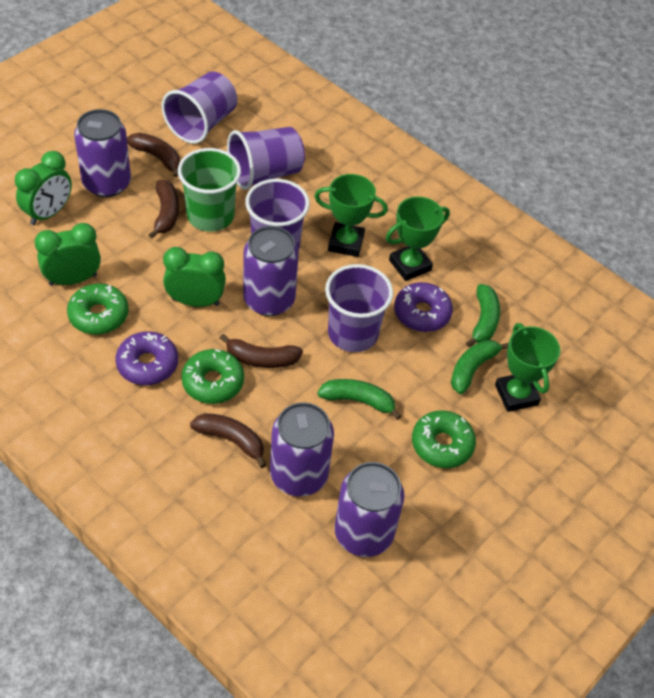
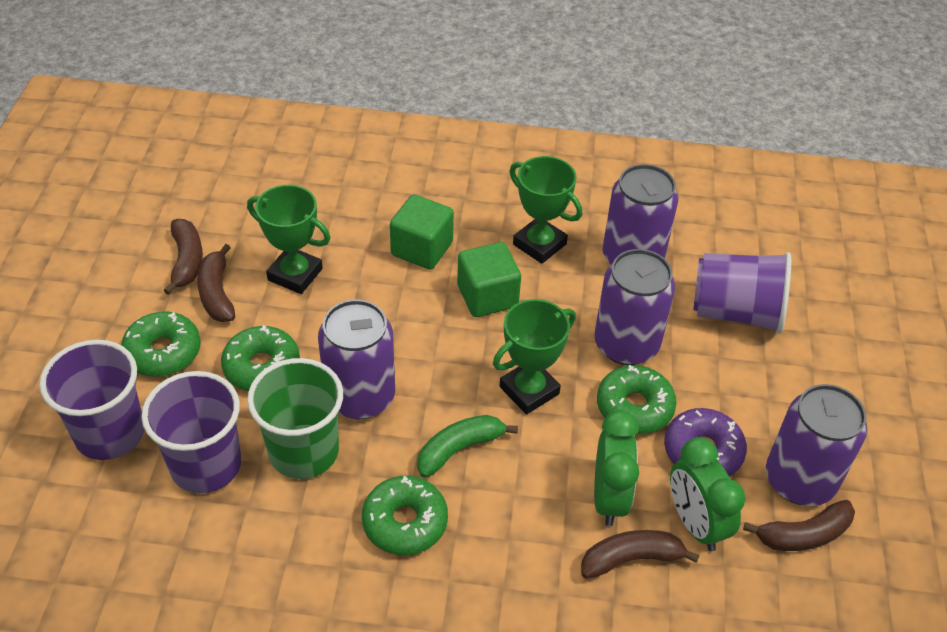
green banana: 3 -> 1
green clock: 3 -> 2
green cube: 0 -> 2
green donut: 3 -> 4
purple cup: 4 -> 3
purple donut: 2 -> 1

